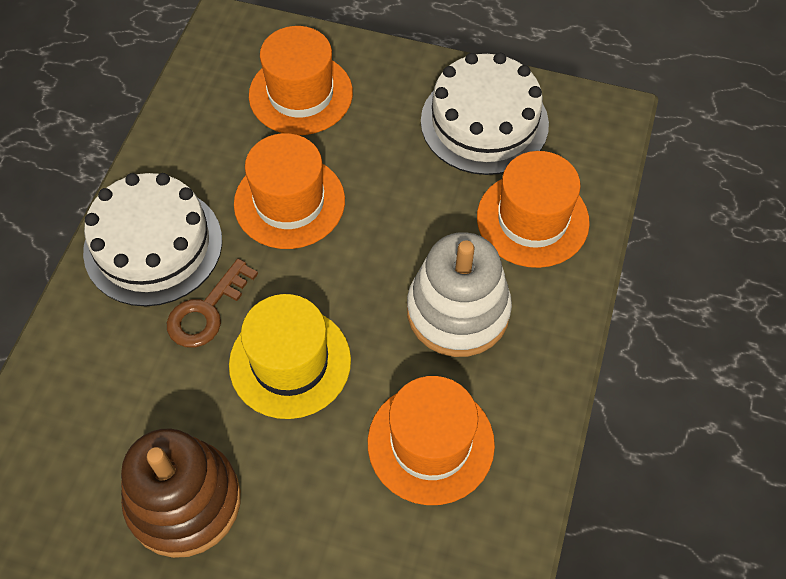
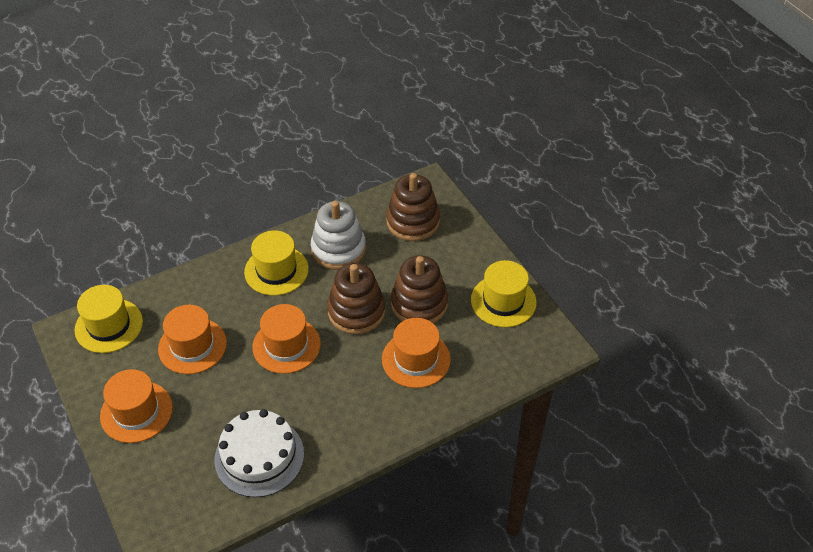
brown key: 1 -> 0
brown stacking toy: 1 -> 3
white cake: 2 -> 1
yellow hat: 1 -> 3

